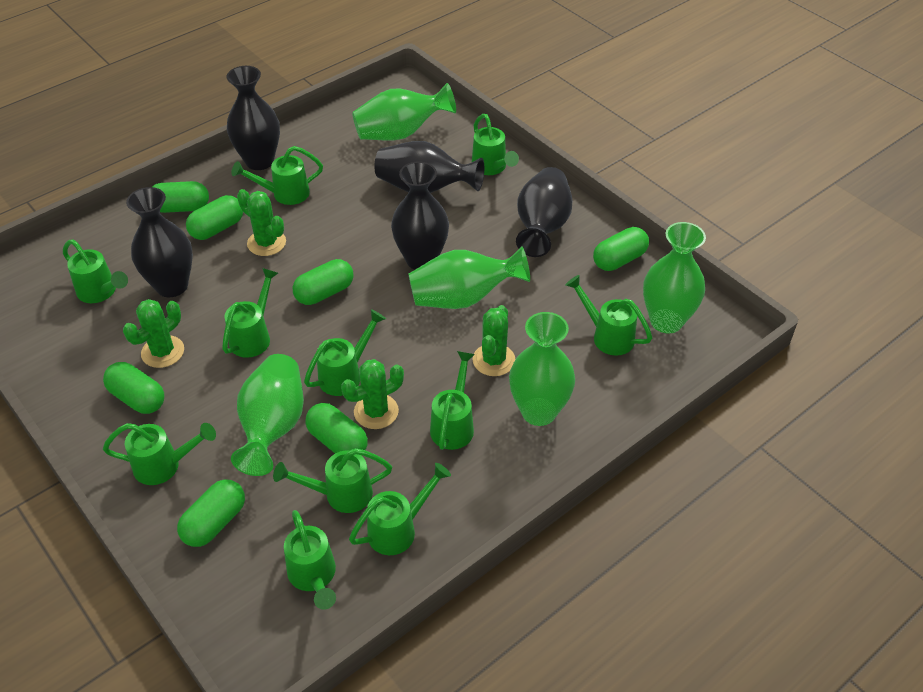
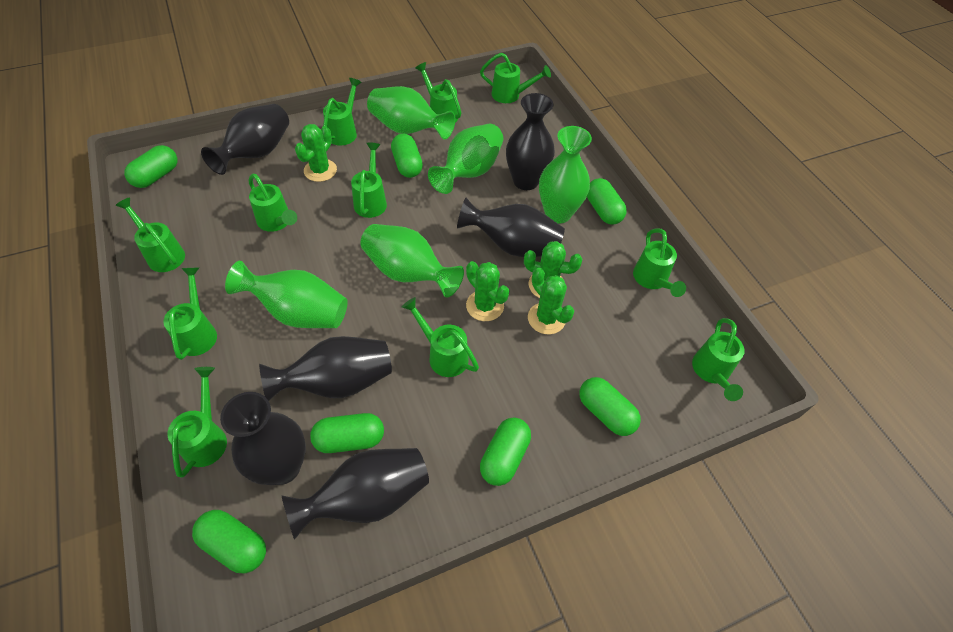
black vase: 5 -> 6

